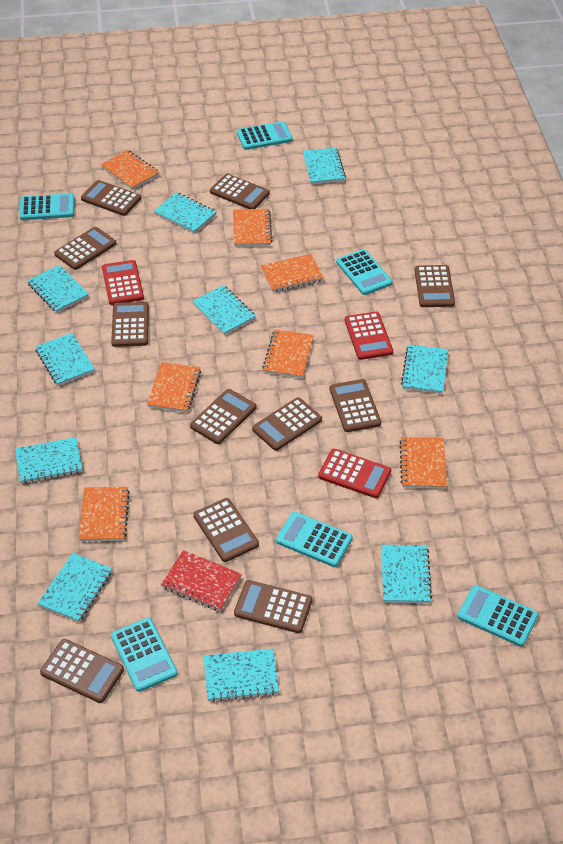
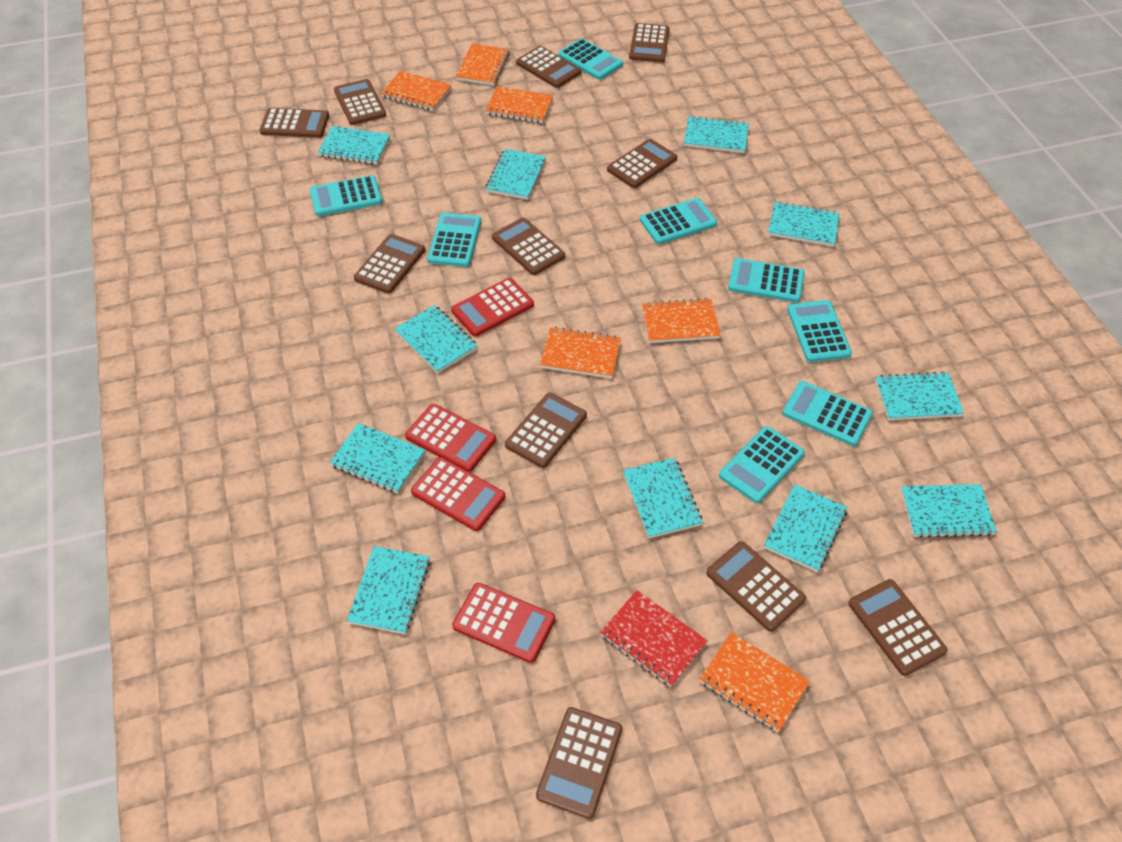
orange notebook: 7 -> 6
red calculator: 3 -> 4
turquoise calculator: 6 -> 8
turquoise notebook: 10 -> 11

